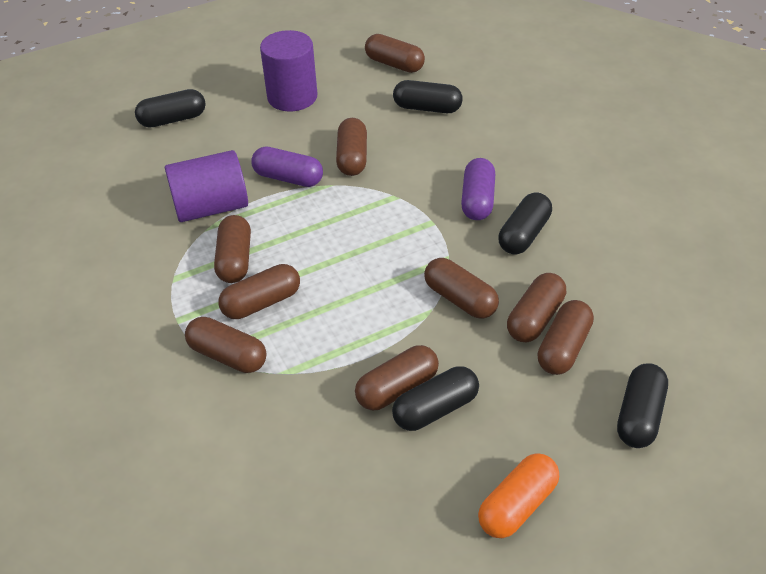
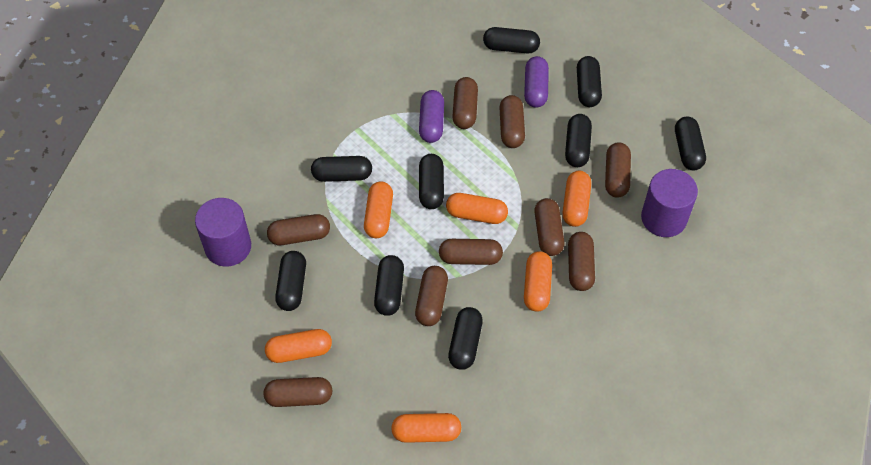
black capsule: 5 -> 9
orange capsule: 1 -> 6

